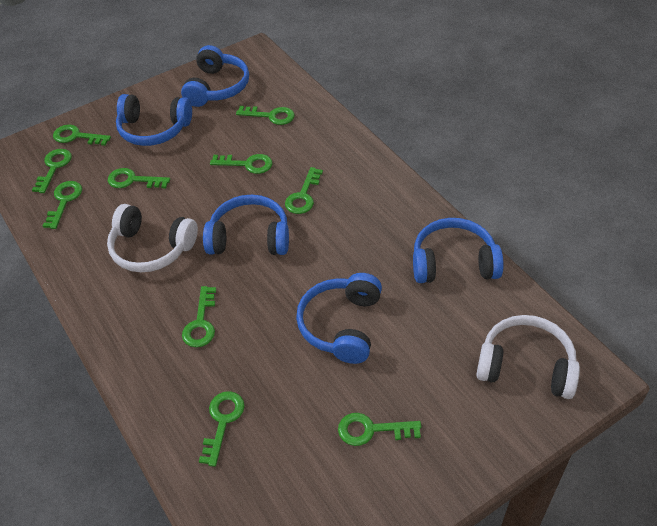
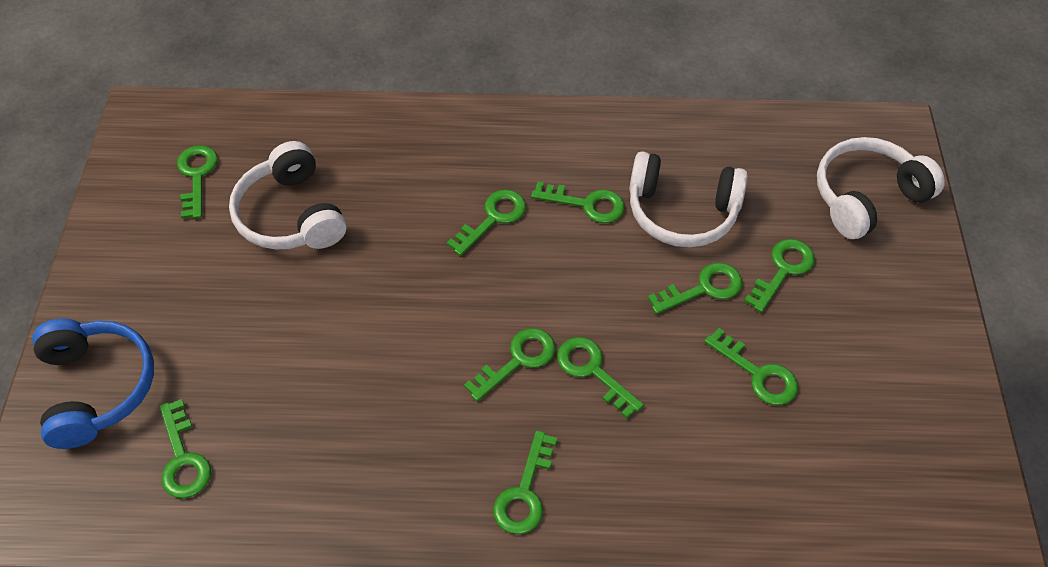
blue headphones: 5 -> 1
white headphones: 2 -> 3

